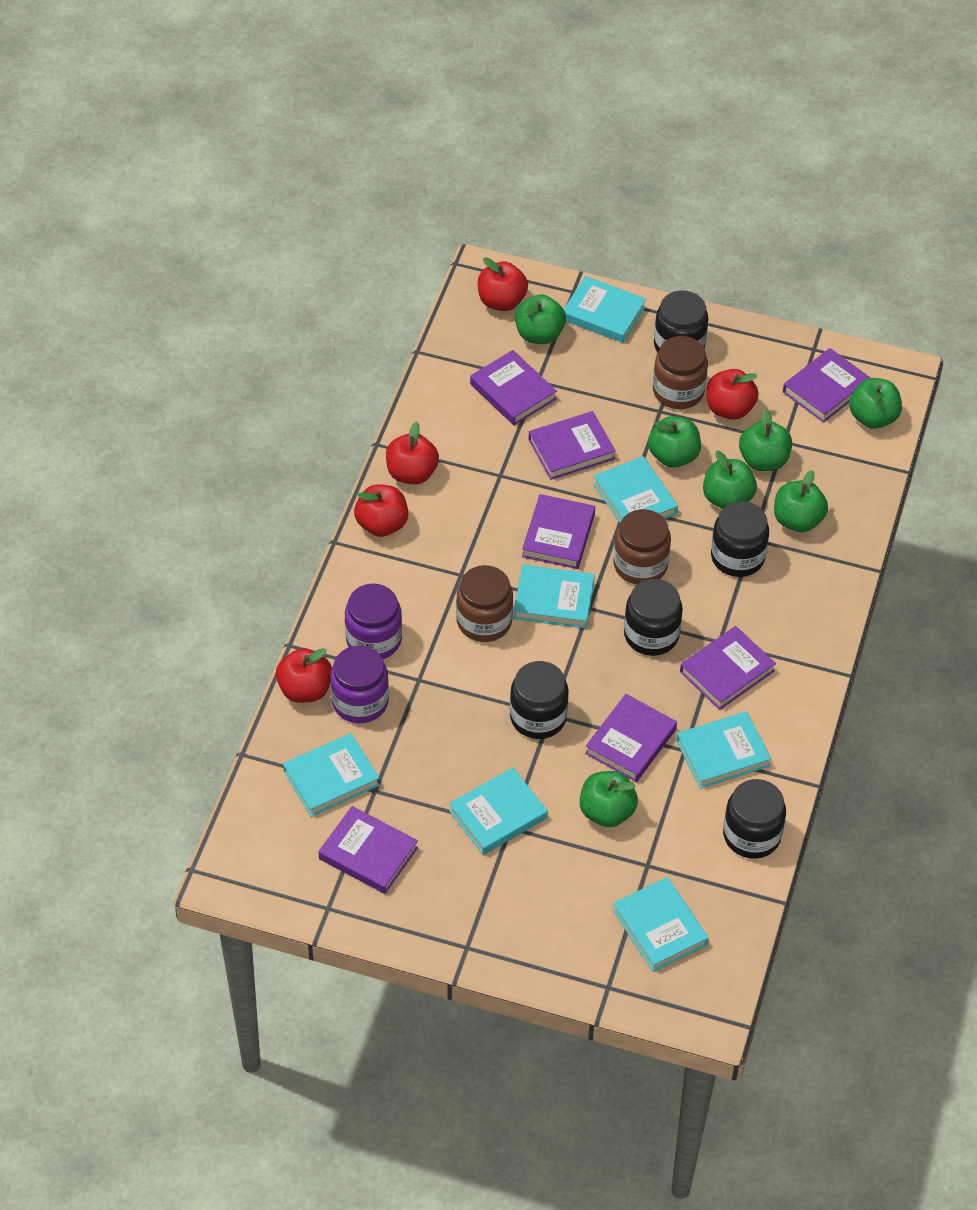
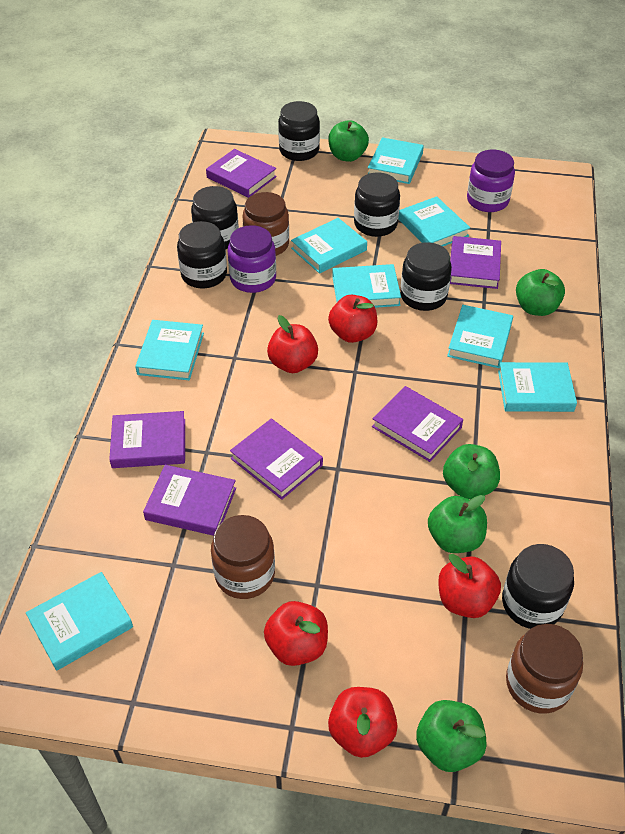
black jar: 5 -> 6
green apple: 7 -> 5
purple book: 7 -> 6
turquoise book: 7 -> 8

